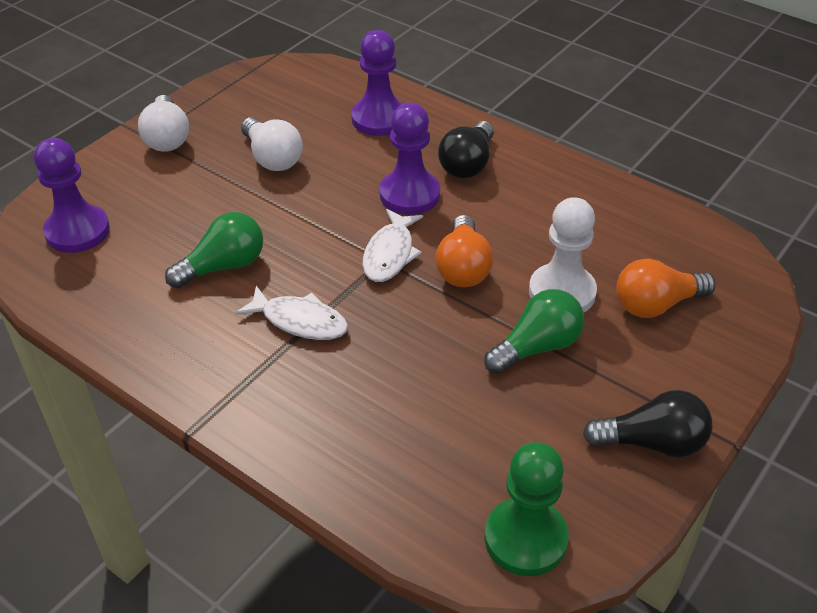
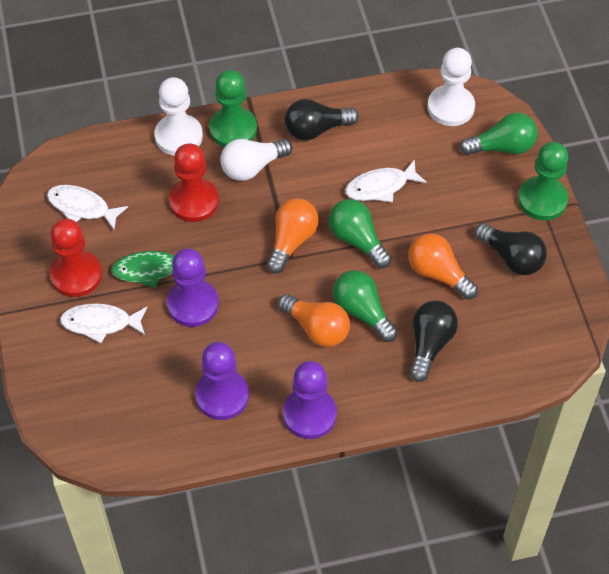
black light bulb: 2 -> 3
green fish: 0 -> 1
green light bulb: 2 -> 3
green pawn: 1 -> 2
orange light bulb: 2 -> 3
red pawn: 0 -> 2
white fish: 2 -> 3
white light bulb: 2 -> 1
white pawn: 1 -> 2

